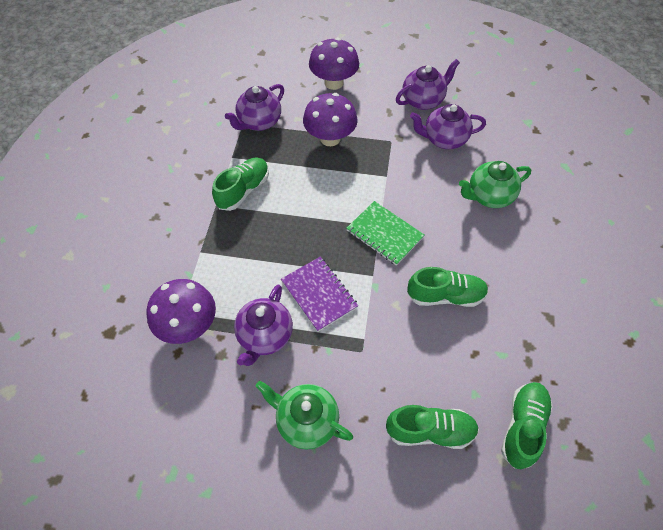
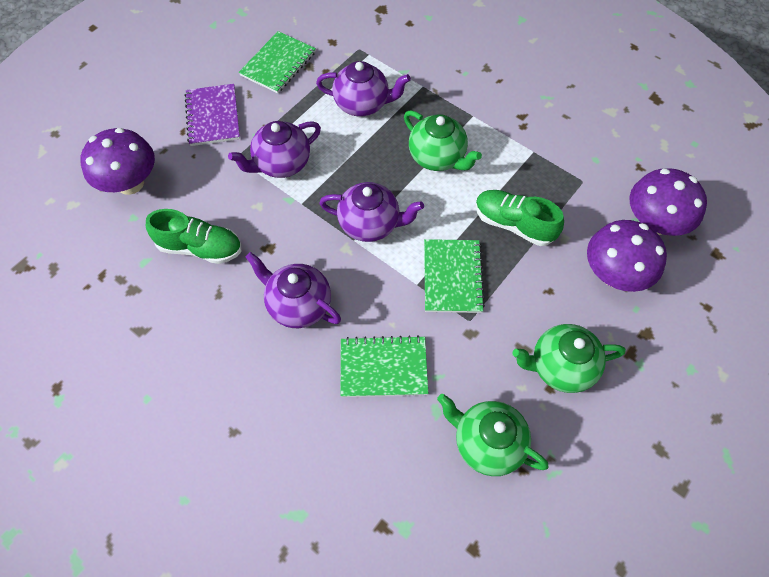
green notebook: 1 -> 3
green shoe: 4 -> 2
green teapot: 2 -> 3

